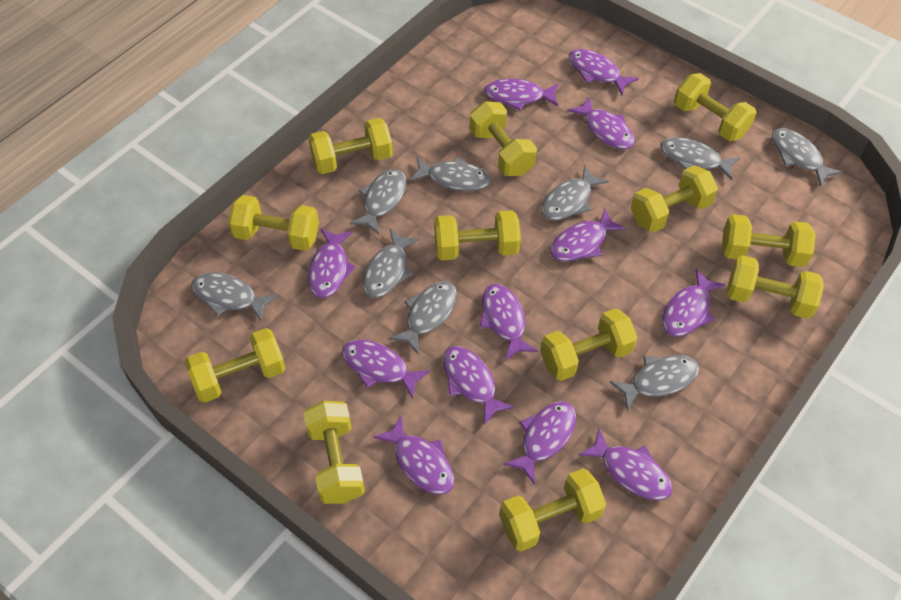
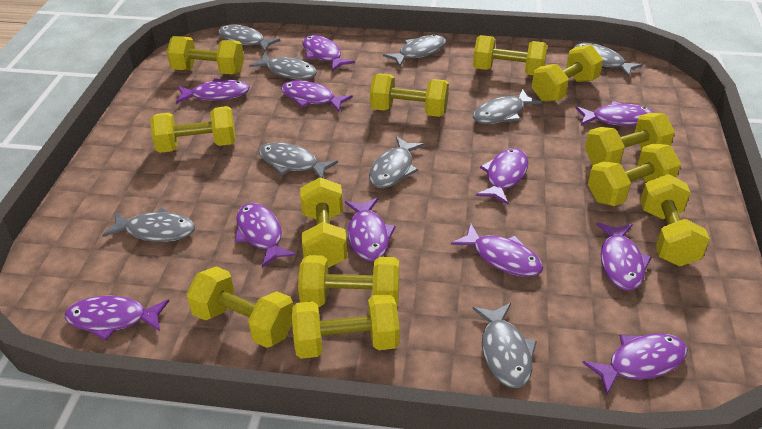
purple fish: 12 -> 11

